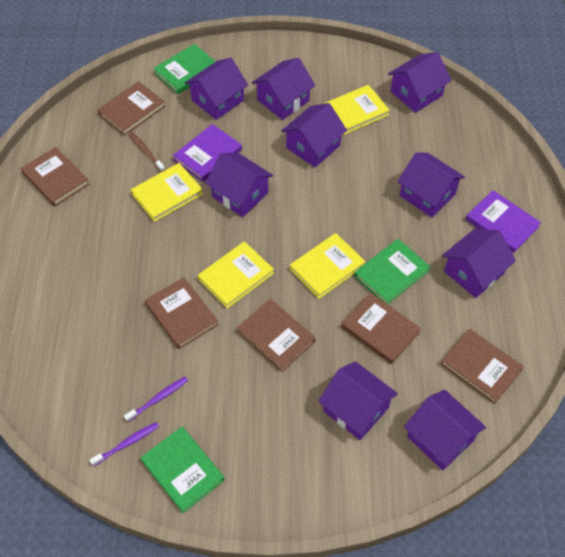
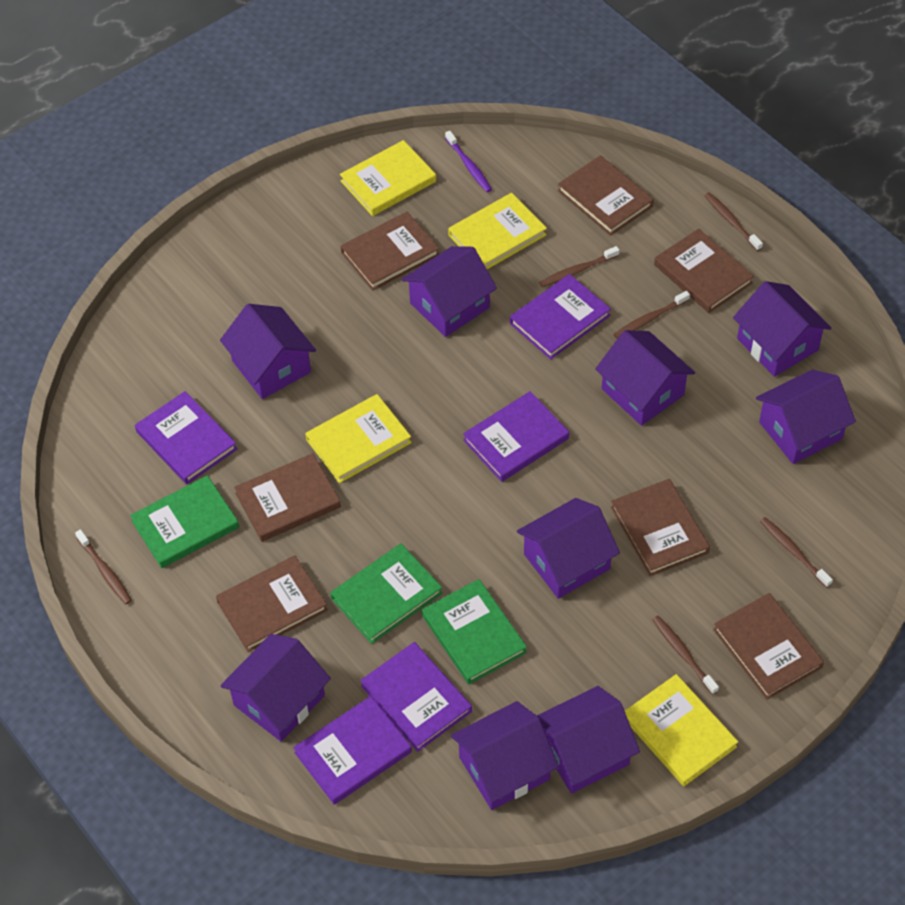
brown book: 6 -> 7
brown toothbrush: 1 -> 6
purple book: 2 -> 5
purple toothbrush: 2 -> 1

